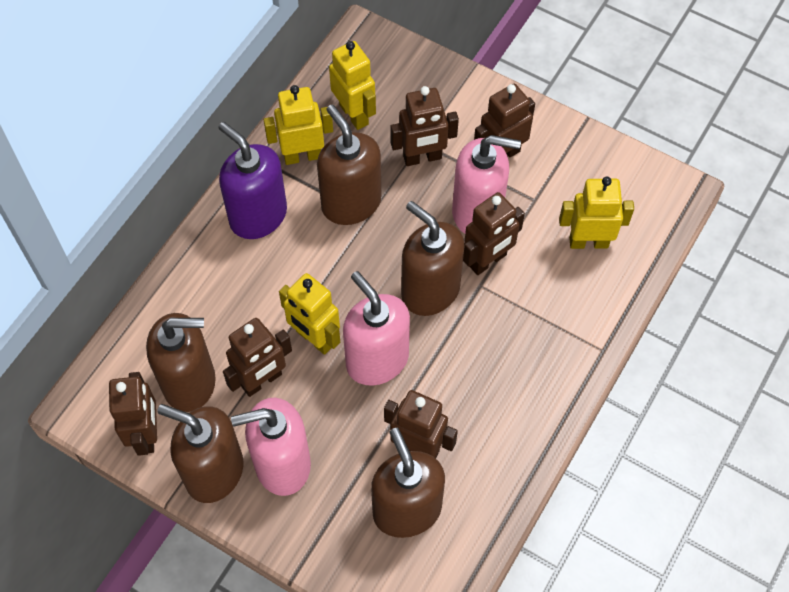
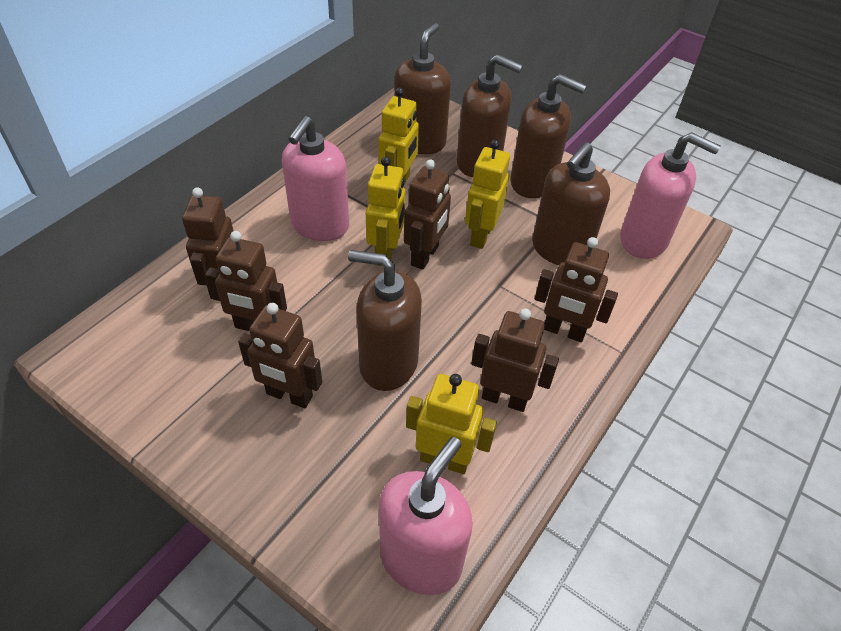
purple soap dispenser: 1 -> 0

